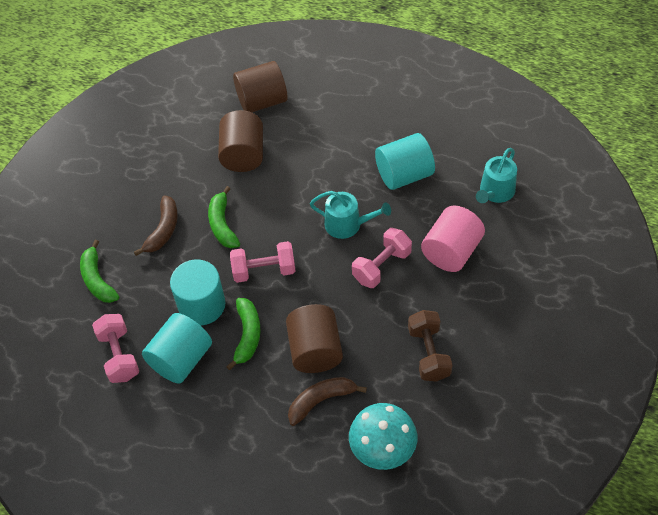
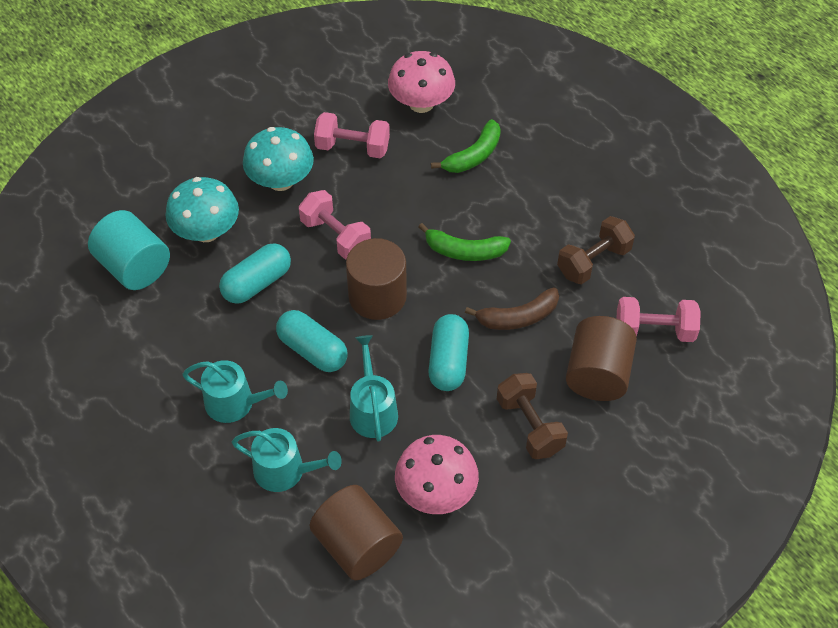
brown banana: 2 -> 1
brown dumbbell: 1 -> 2
green banana: 3 -> 2
pink cylinder: 1 -> 0
pink mushroom: 0 -> 2
turquoise capsule: 0 -> 3
turquoise cylinder: 3 -> 1
turquoise mushroom: 1 -> 2
turquoise watering can: 2 -> 3

